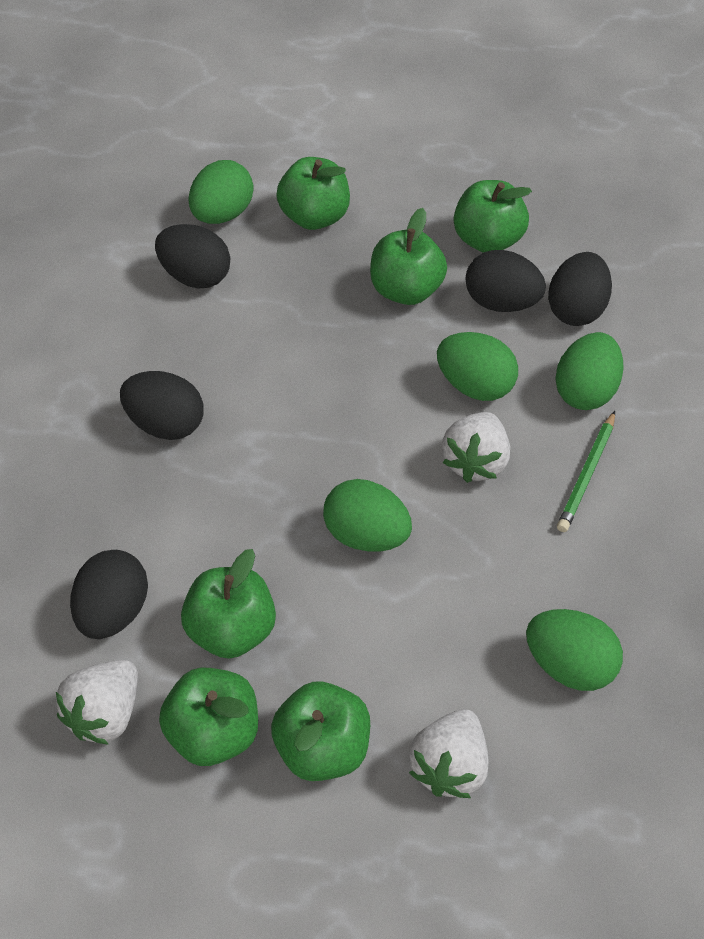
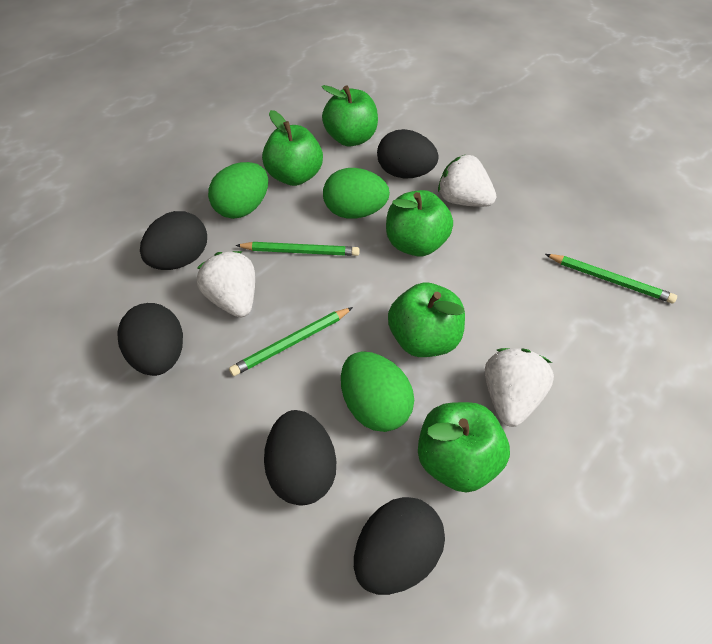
green apple: 6 -> 5
green egg: 5 -> 3
green pencil: 1 -> 3

